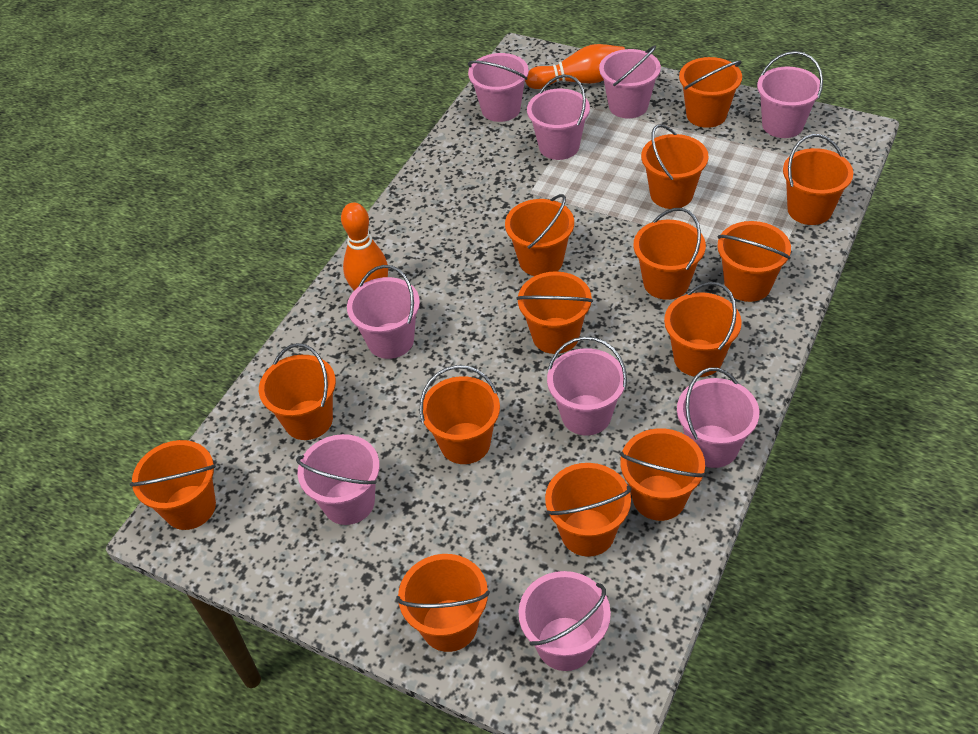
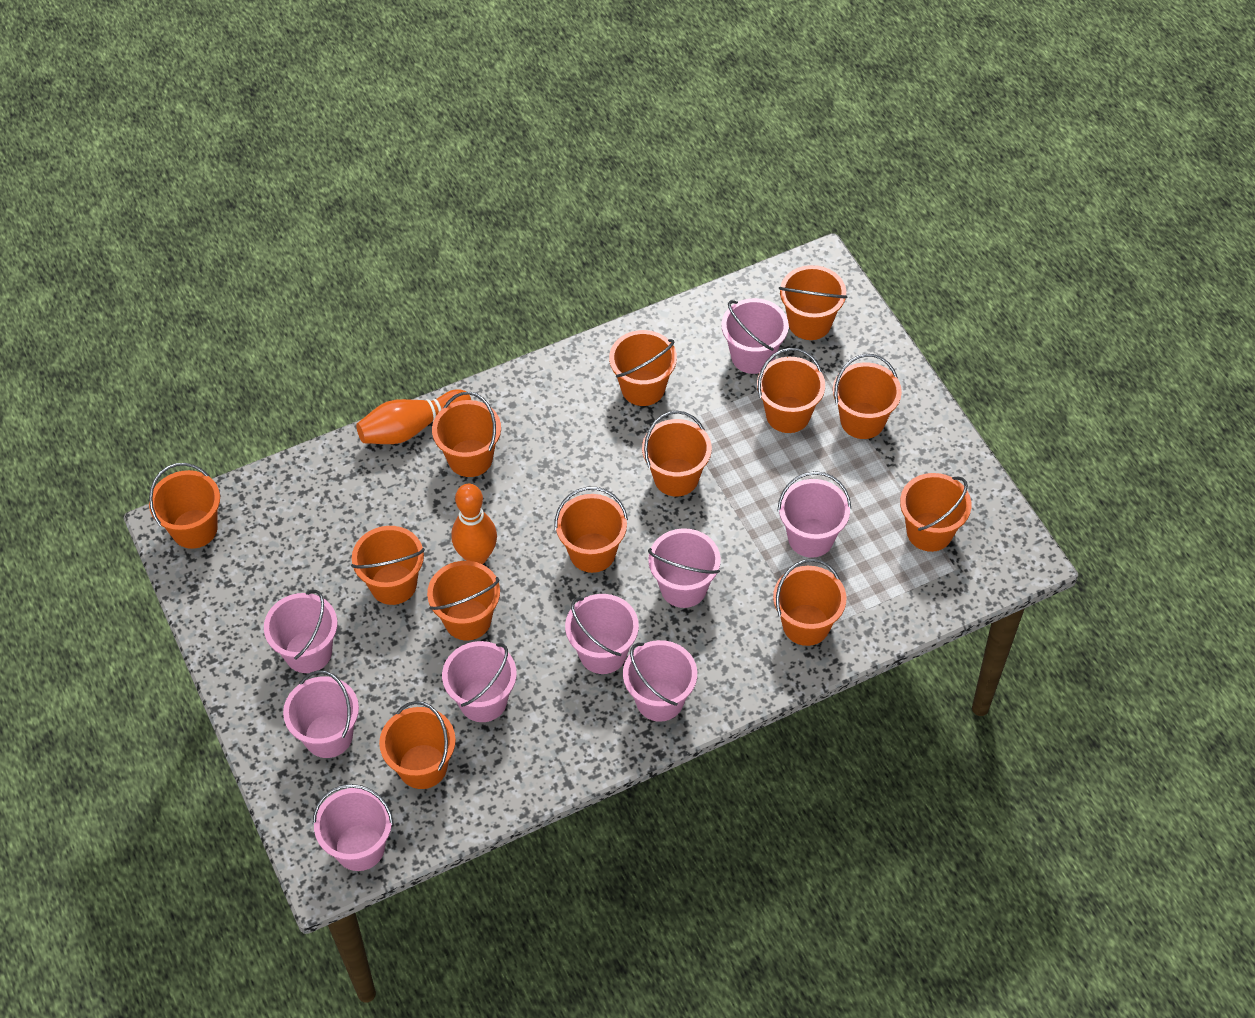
orange bucket: 14 -> 13

